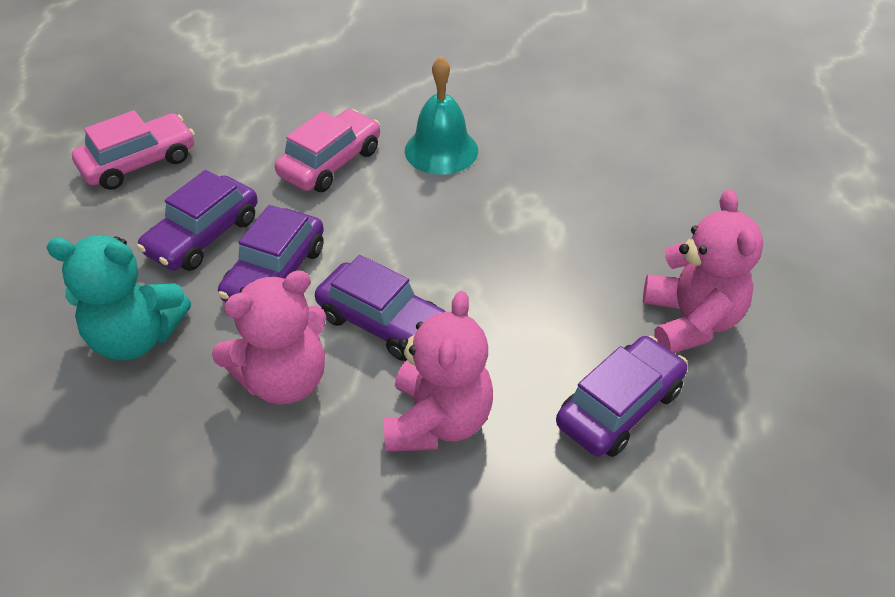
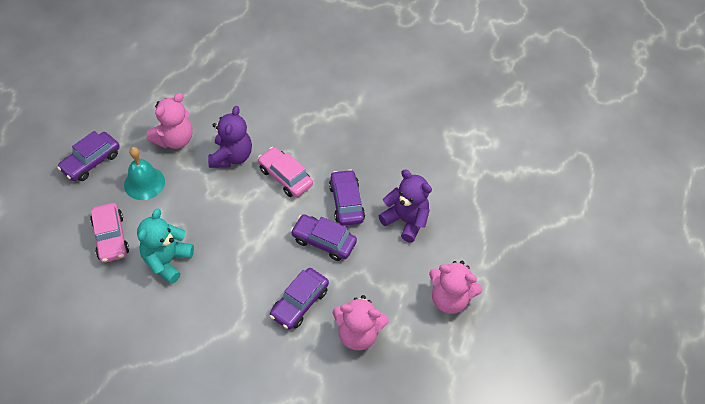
purple teddy bear: 0 -> 2

